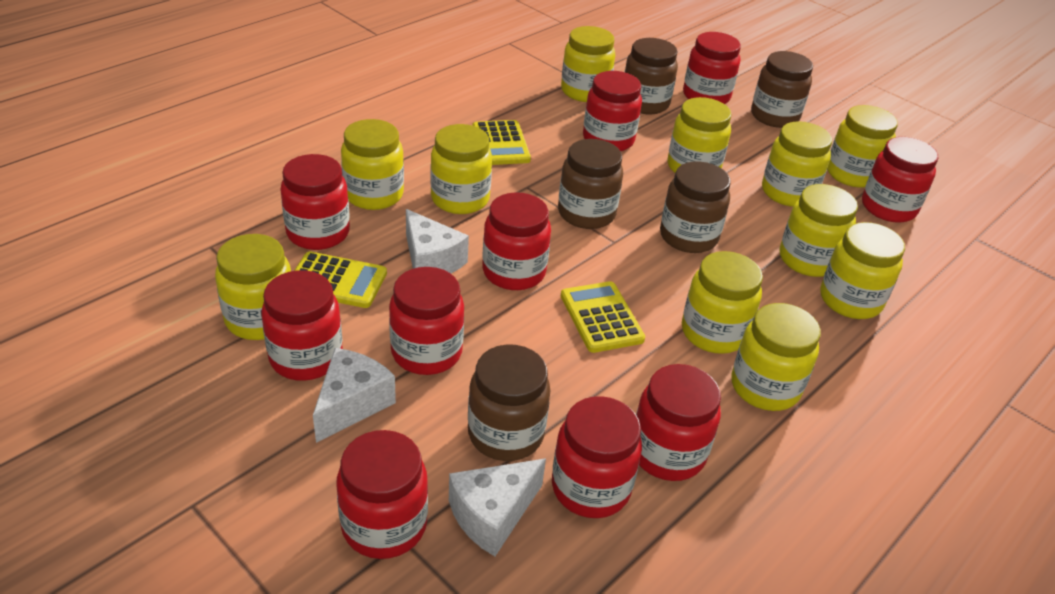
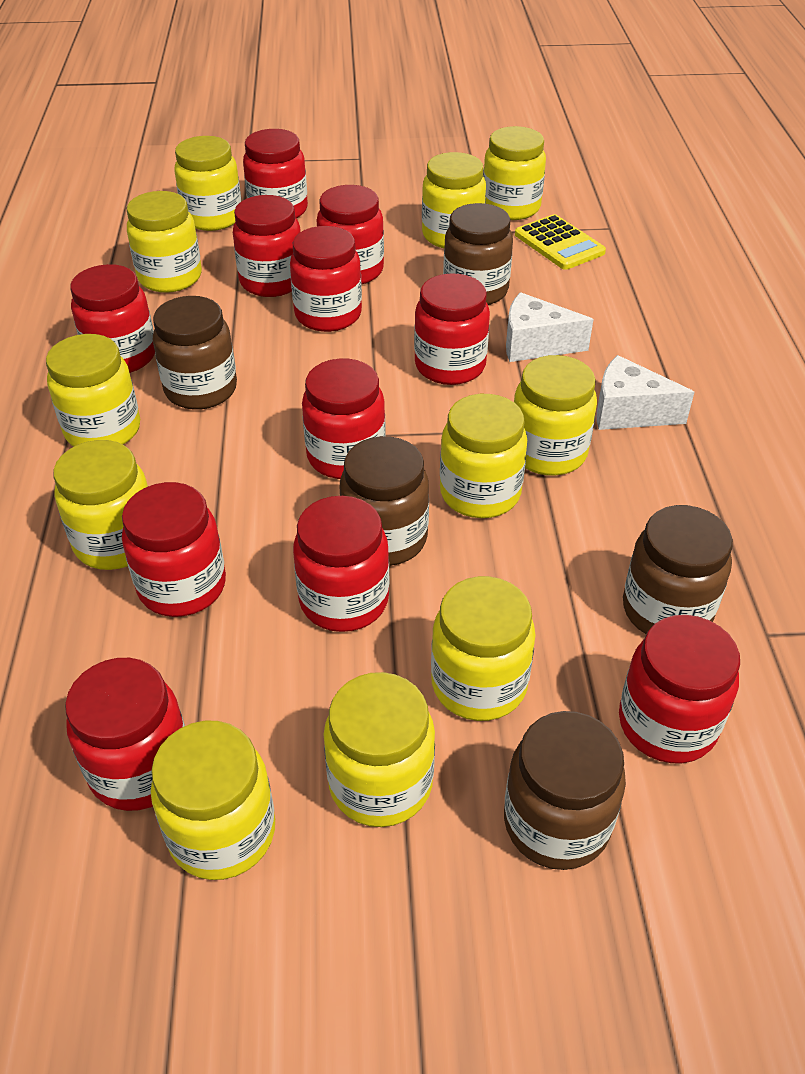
red jar: 10 -> 11
white cheese: 3 -> 2
yellow calculator: 3 -> 1

